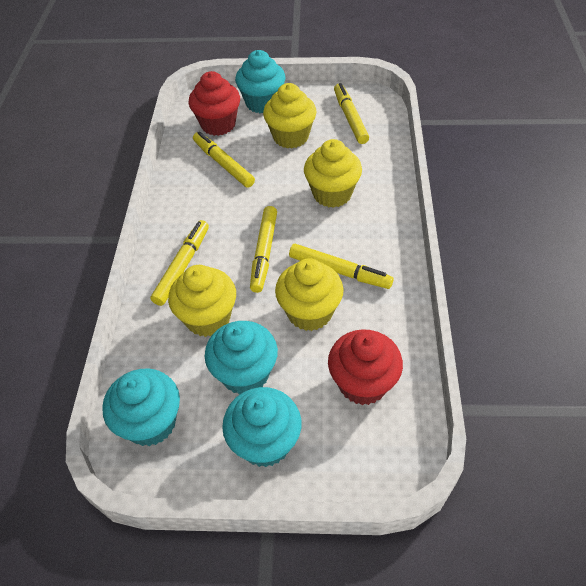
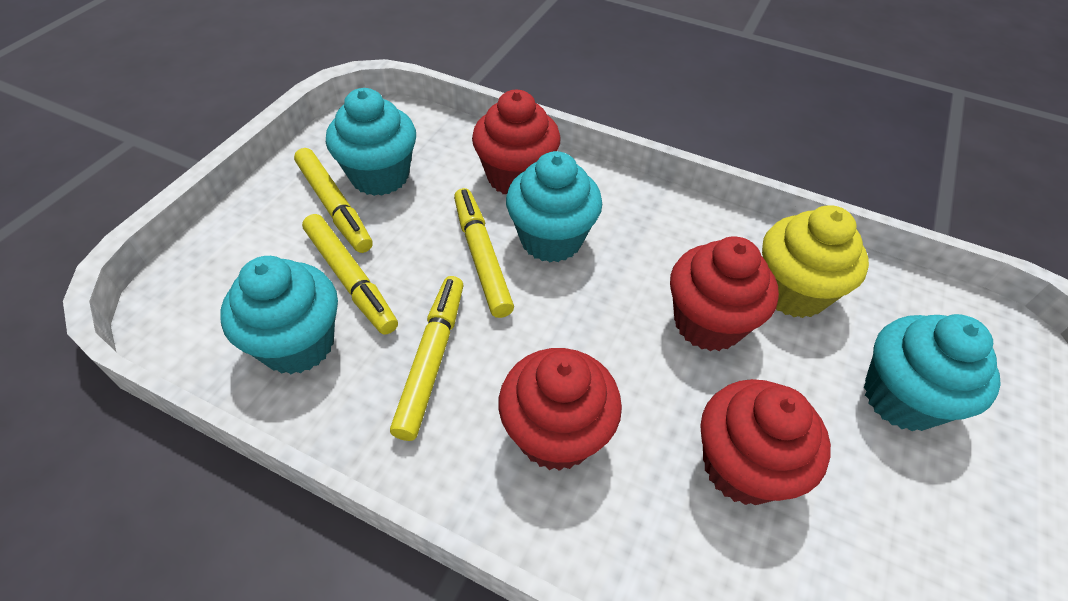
red cupcake: 2 -> 4
yellow cupcake: 4 -> 1
yellow marker: 5 -> 4

